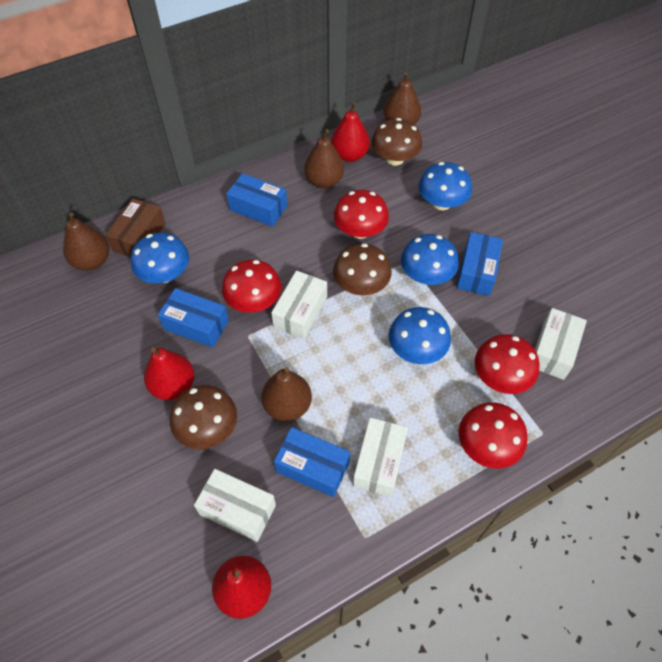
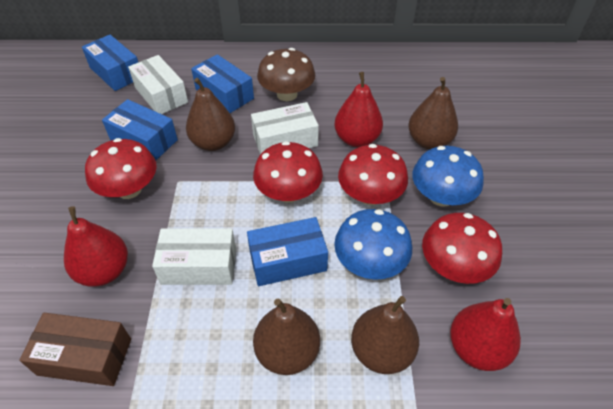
blue mushroom: 4 -> 2
brown mushroom: 3 -> 1
white box: 4 -> 3

